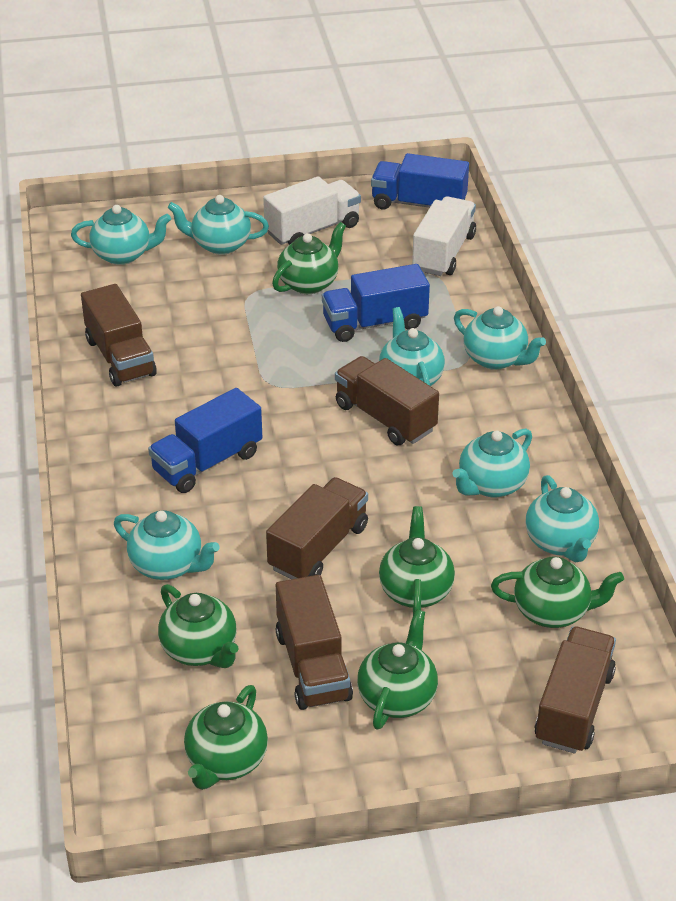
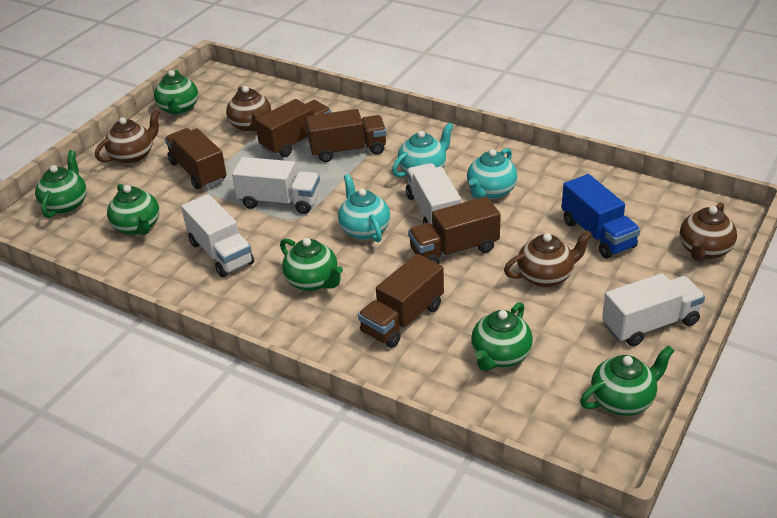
blue truck: 3 -> 1
brown teapot: 0 -> 4
turquoise teapot: 7 -> 3
white truck: 2 -> 4

